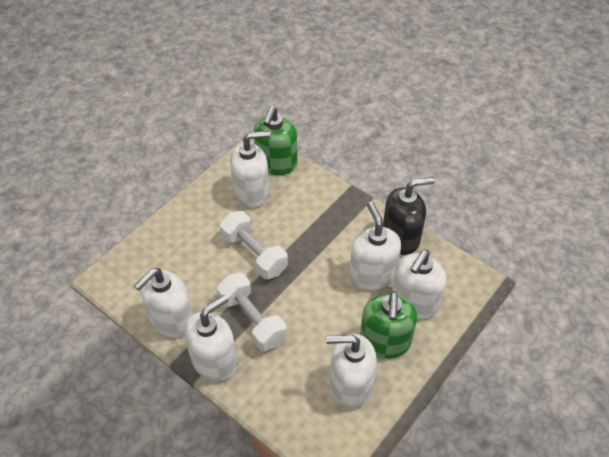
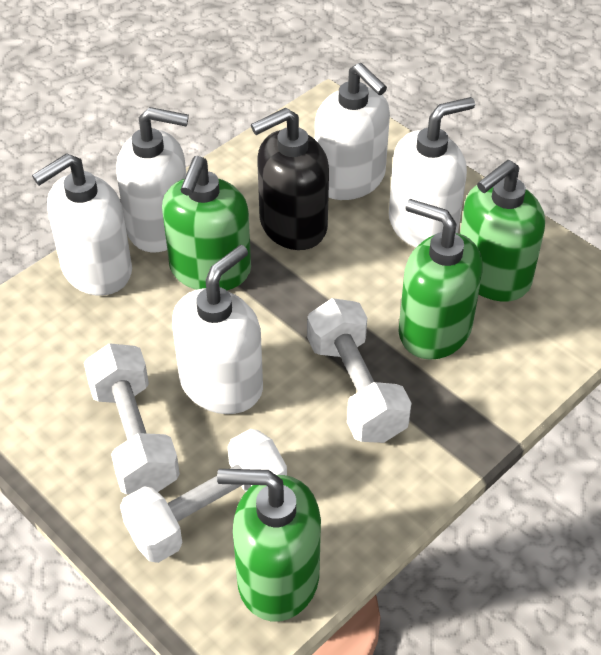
green soap dispenser: 2 -> 4
white dumbbell: 2 -> 3
white soap dispenser: 6 -> 5

